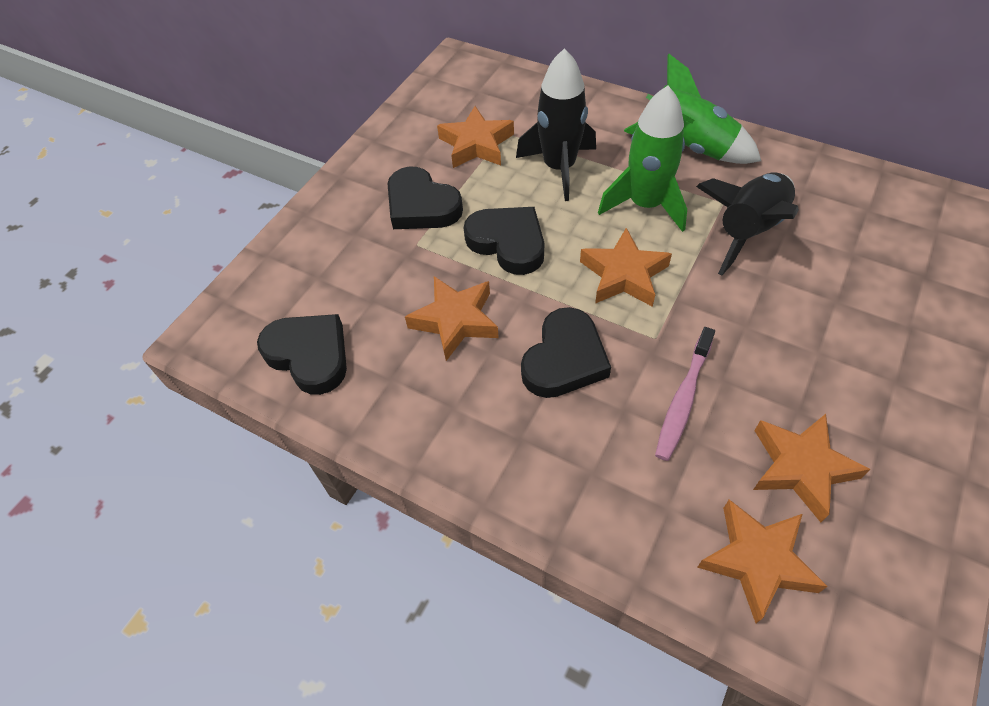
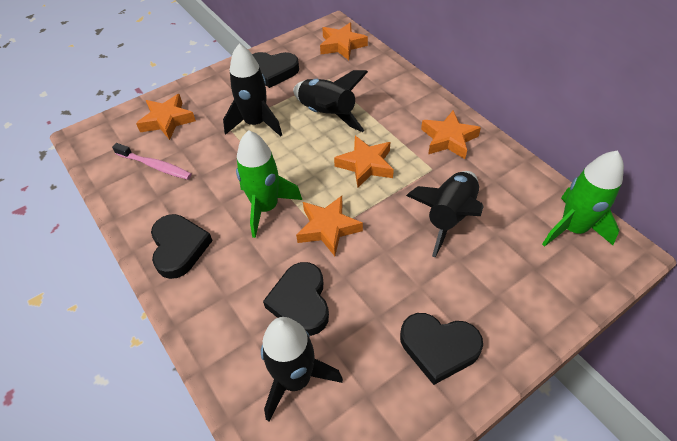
black rocket: 2 -> 4

